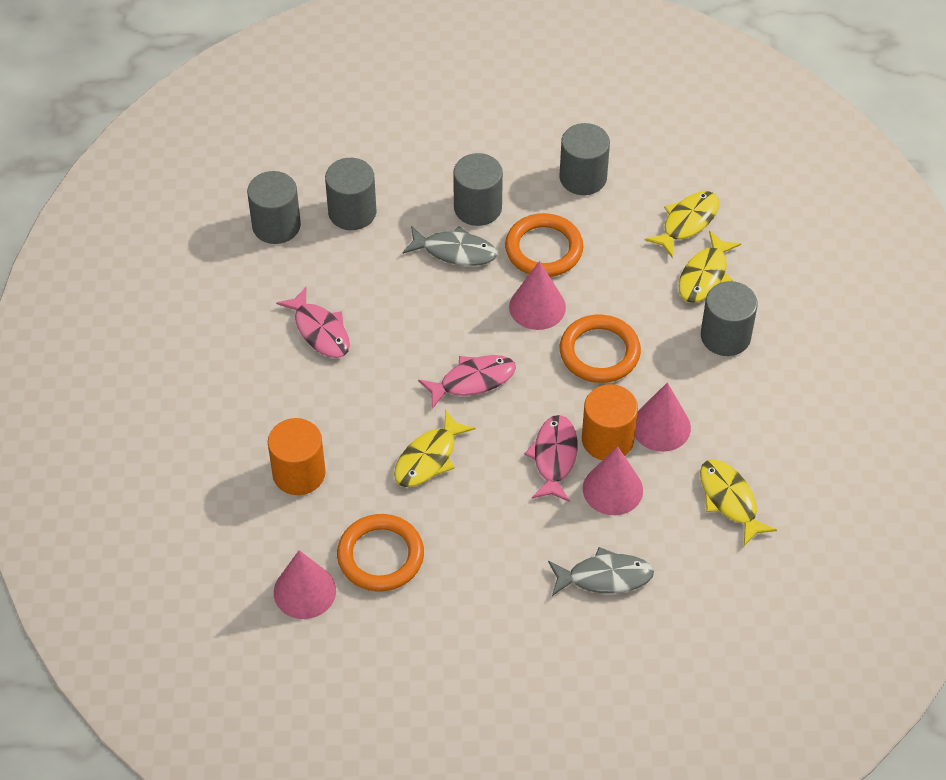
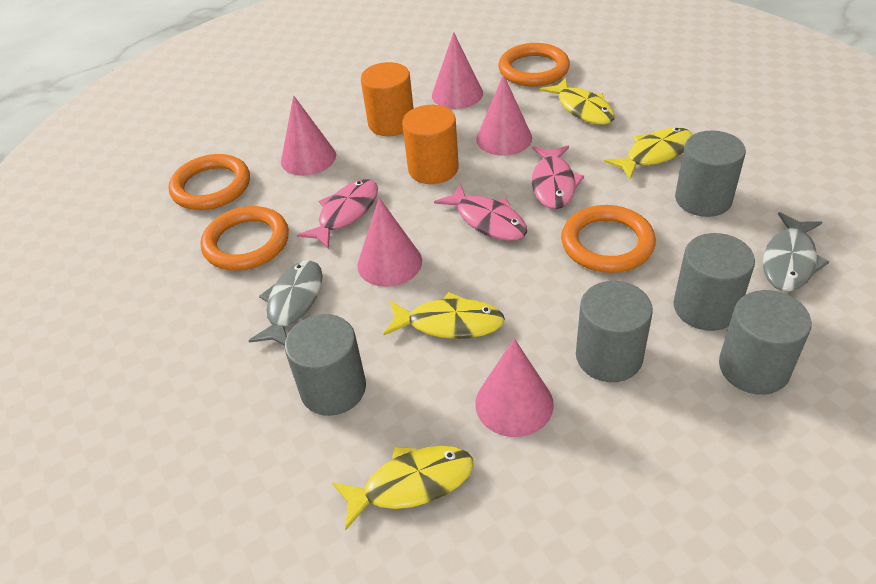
orange ring: 3 -> 4
pink cone: 4 -> 5

